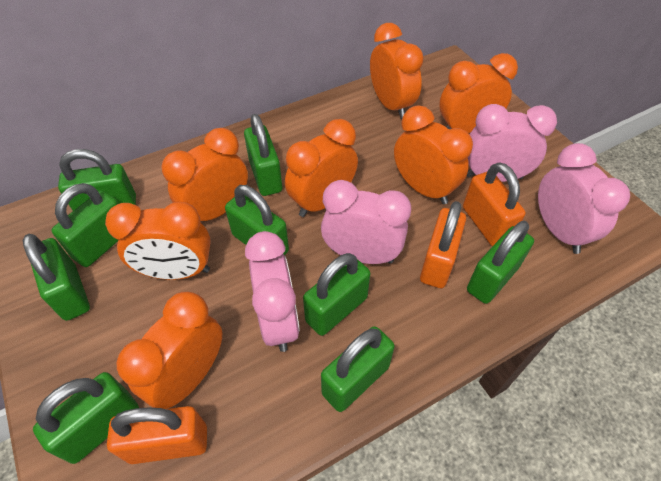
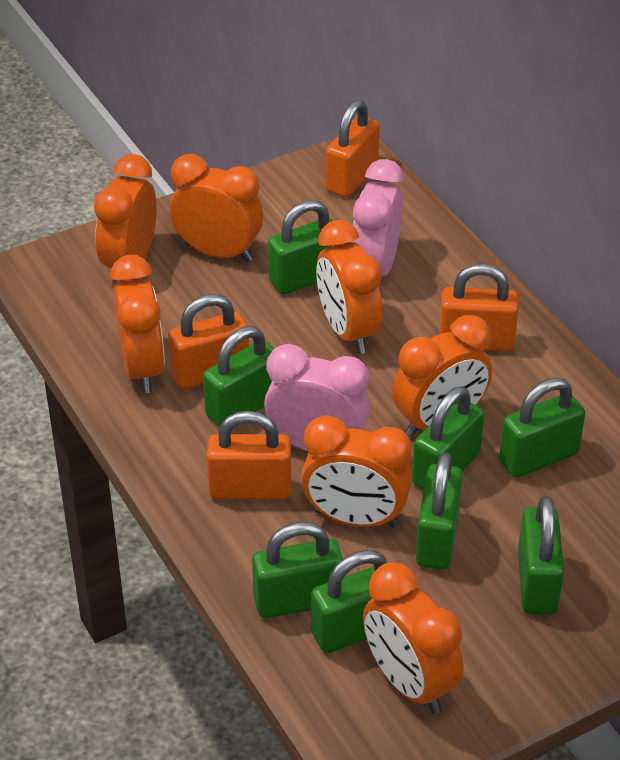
green padlock: 9 -> 8
orange padlock: 3 -> 4
pink clock: 4 -> 2

